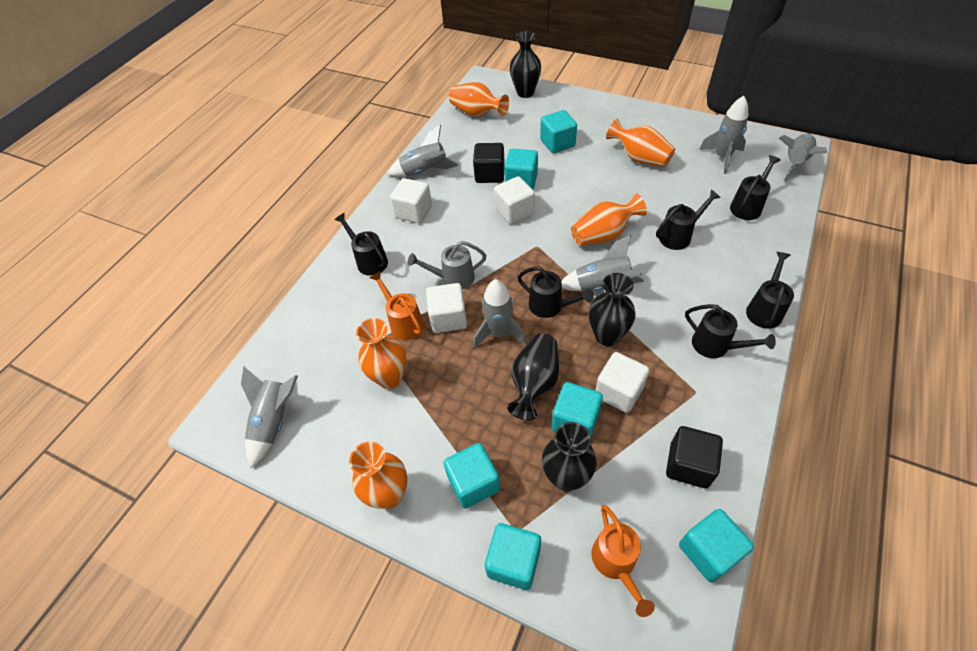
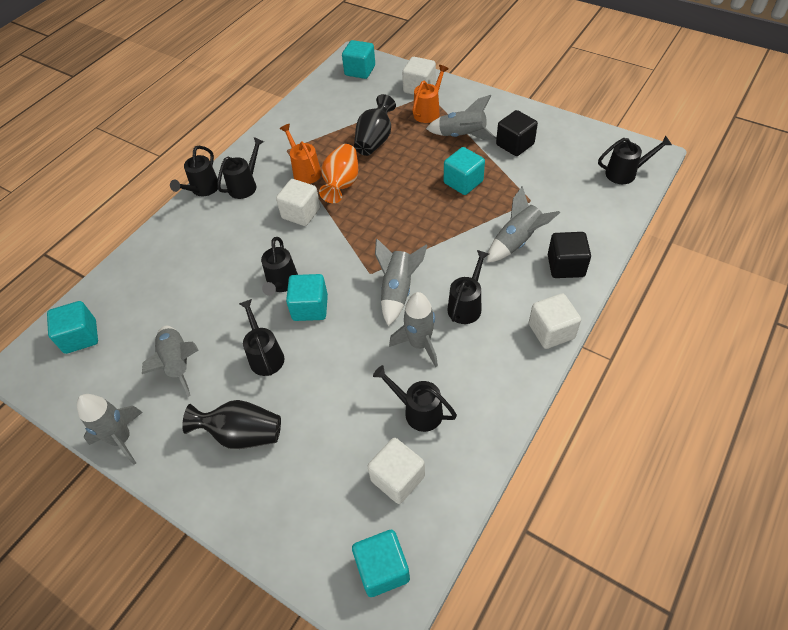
black vase: 4 -> 2
black watering can: 6 -> 7
grey watering can: 1 -> 0
orange vase: 5 -> 1
turquoise cube: 6 -> 5

